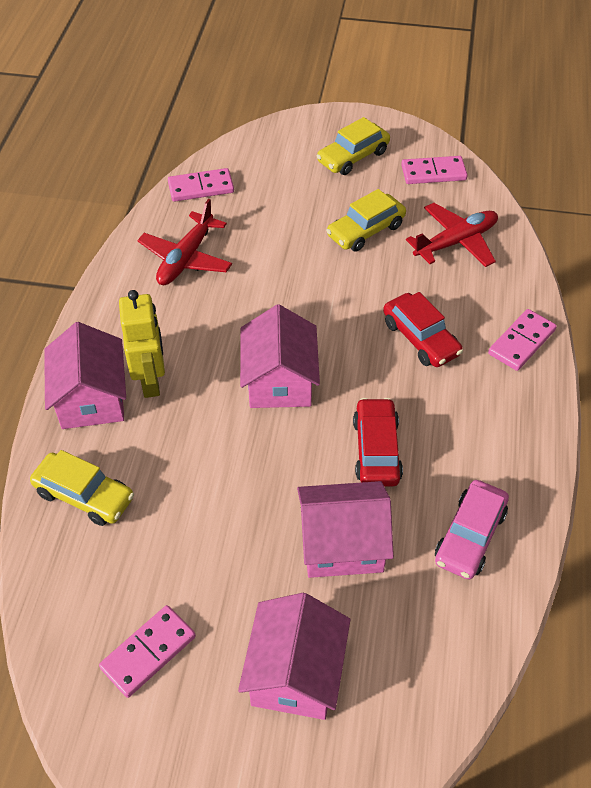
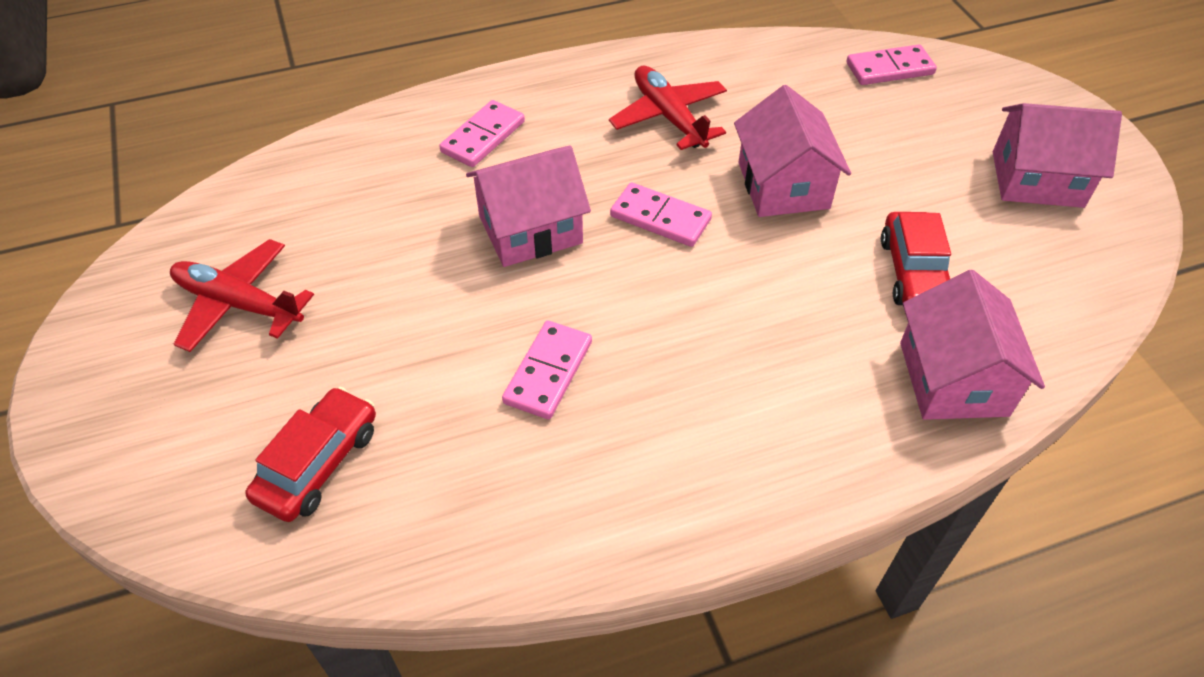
pink car: 1 -> 0
yellow car: 3 -> 0
yellow robot: 1 -> 0

